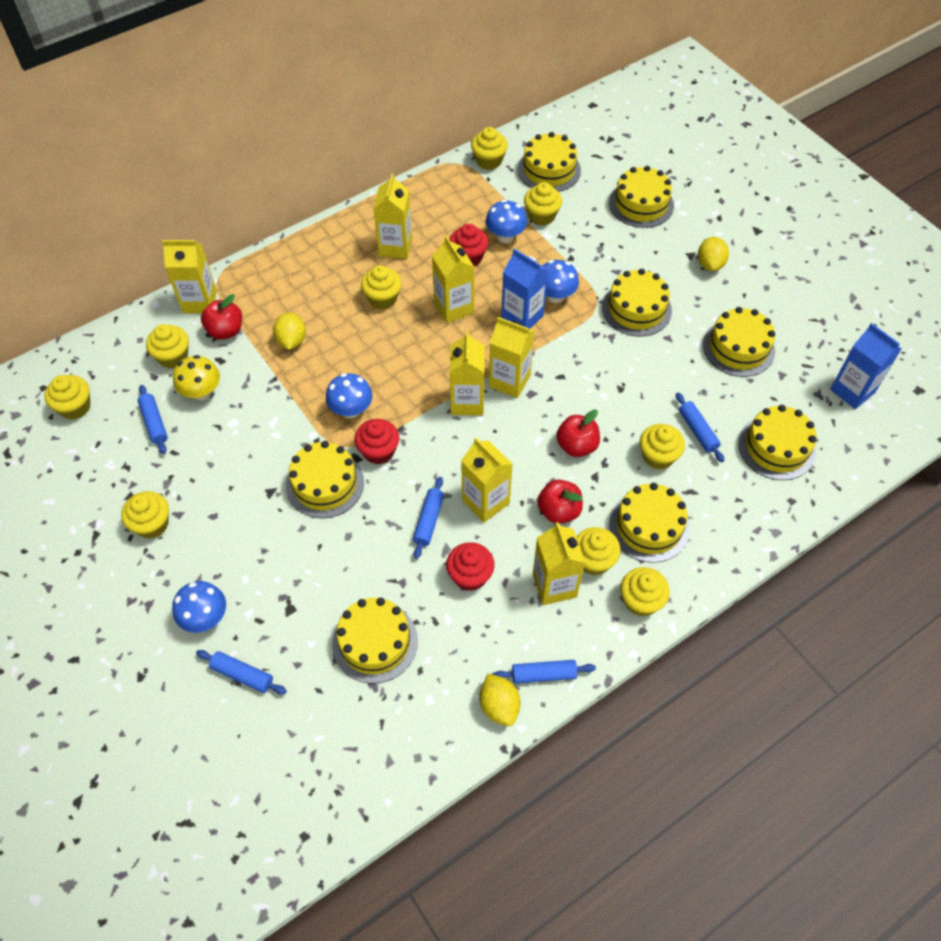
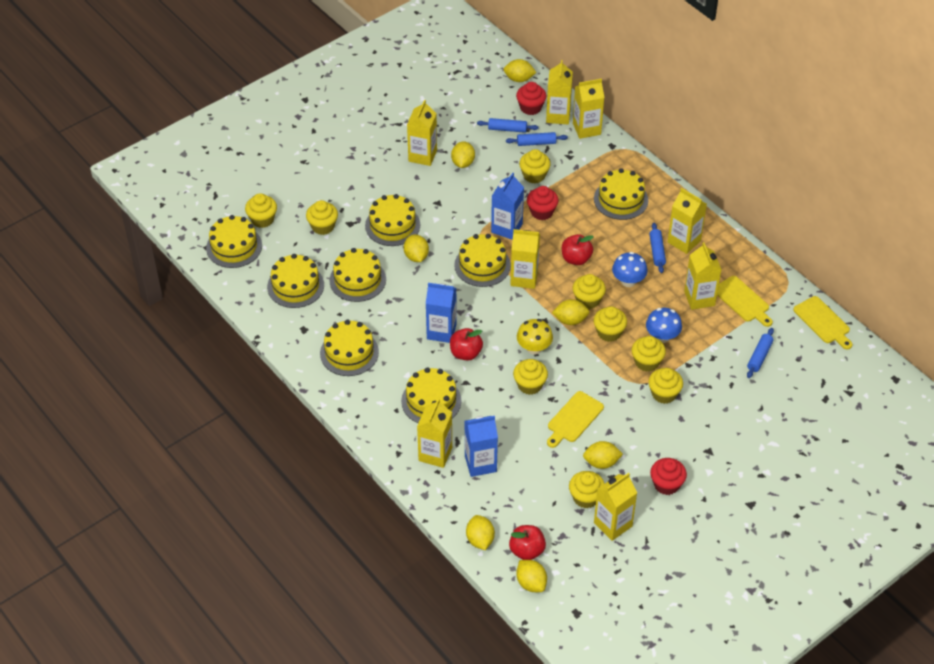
blue carton: 2 -> 3
blue mushroom: 4 -> 2
blue rolling pin: 5 -> 4
yellow carton: 7 -> 8
yellow cutting board: 0 -> 3
yellow lemon: 3 -> 7

